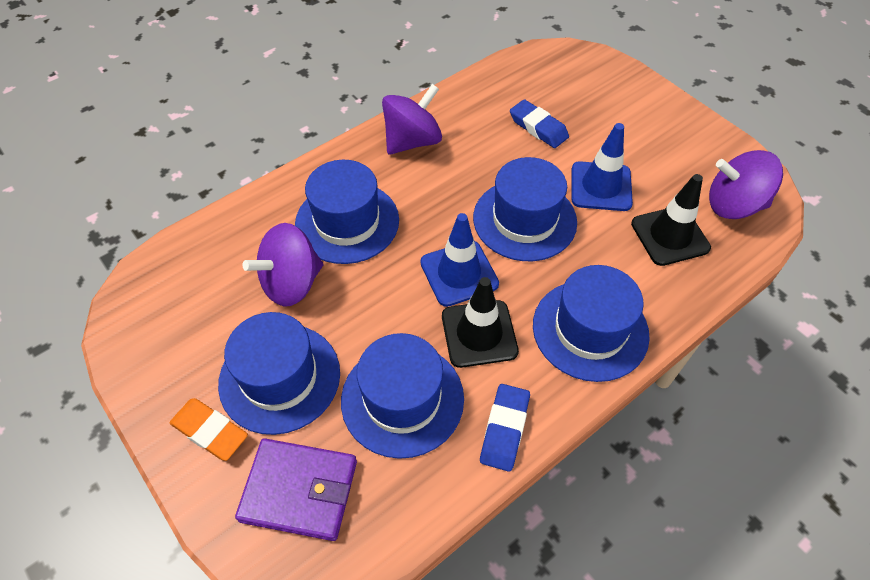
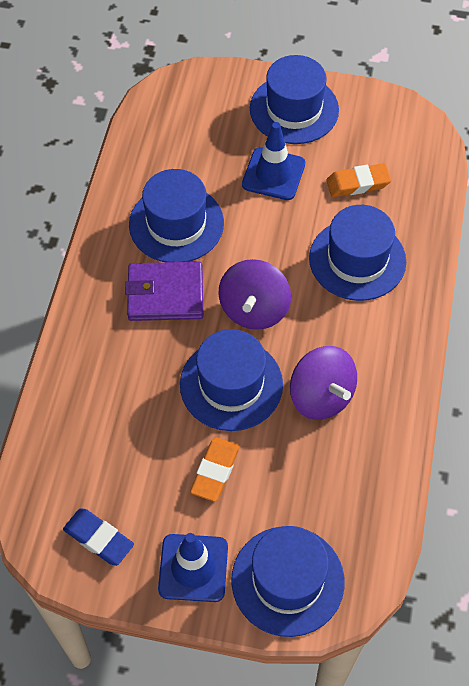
black traffic cone: 2 -> 0
blue eraser: 2 -> 1
orange eraser: 1 -> 2
purple spinning top: 3 -> 2

